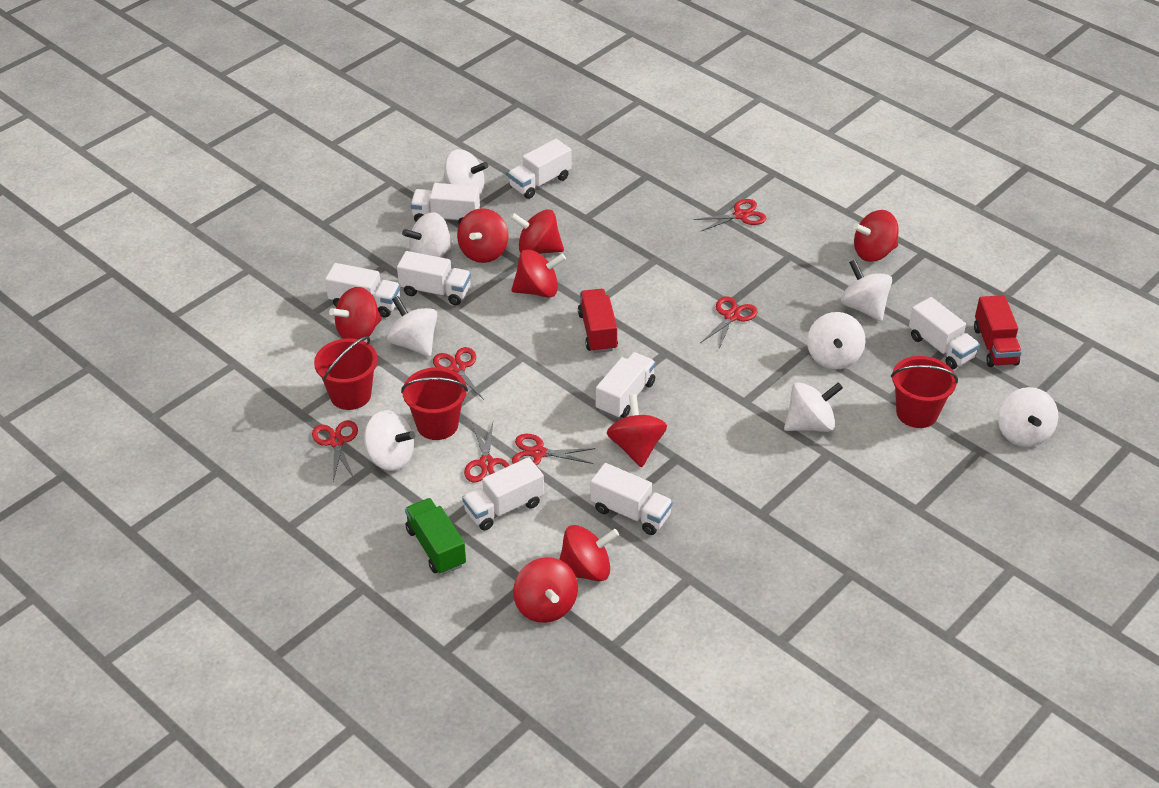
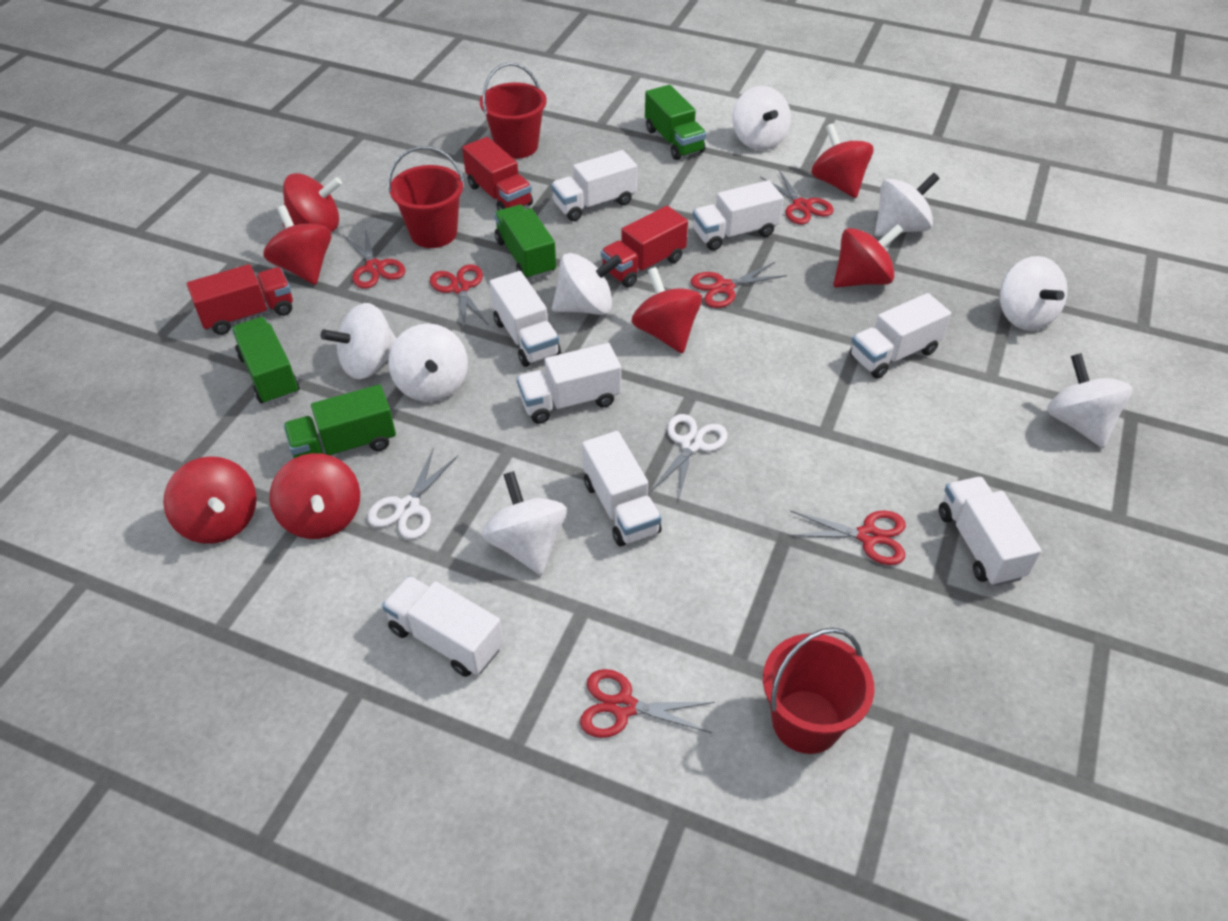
green truck: 1 -> 4
red spinning top: 8 -> 7
red truck: 2 -> 3
white scissors: 0 -> 2

